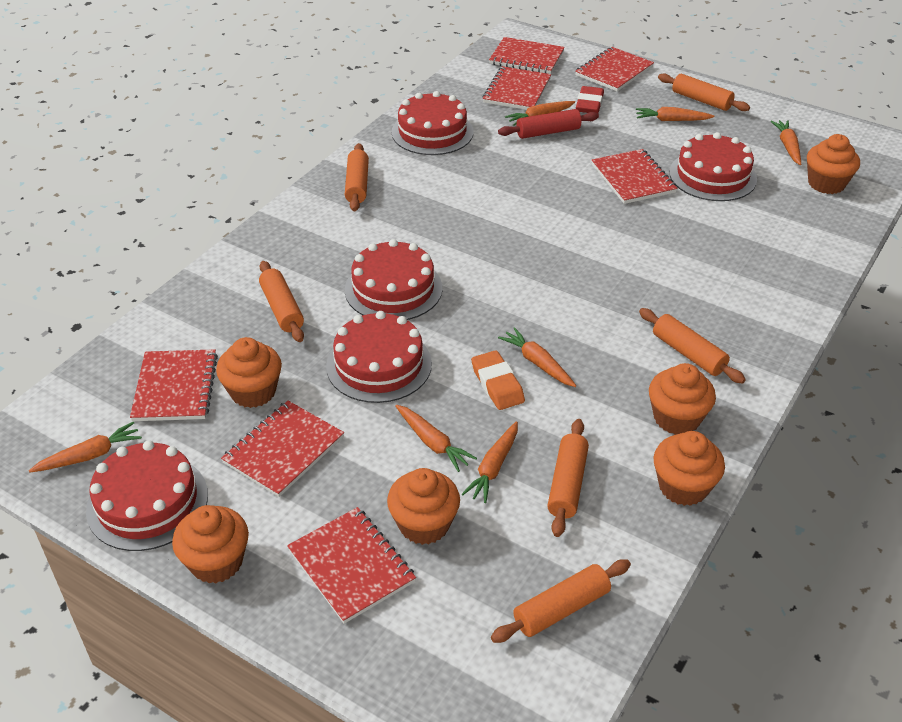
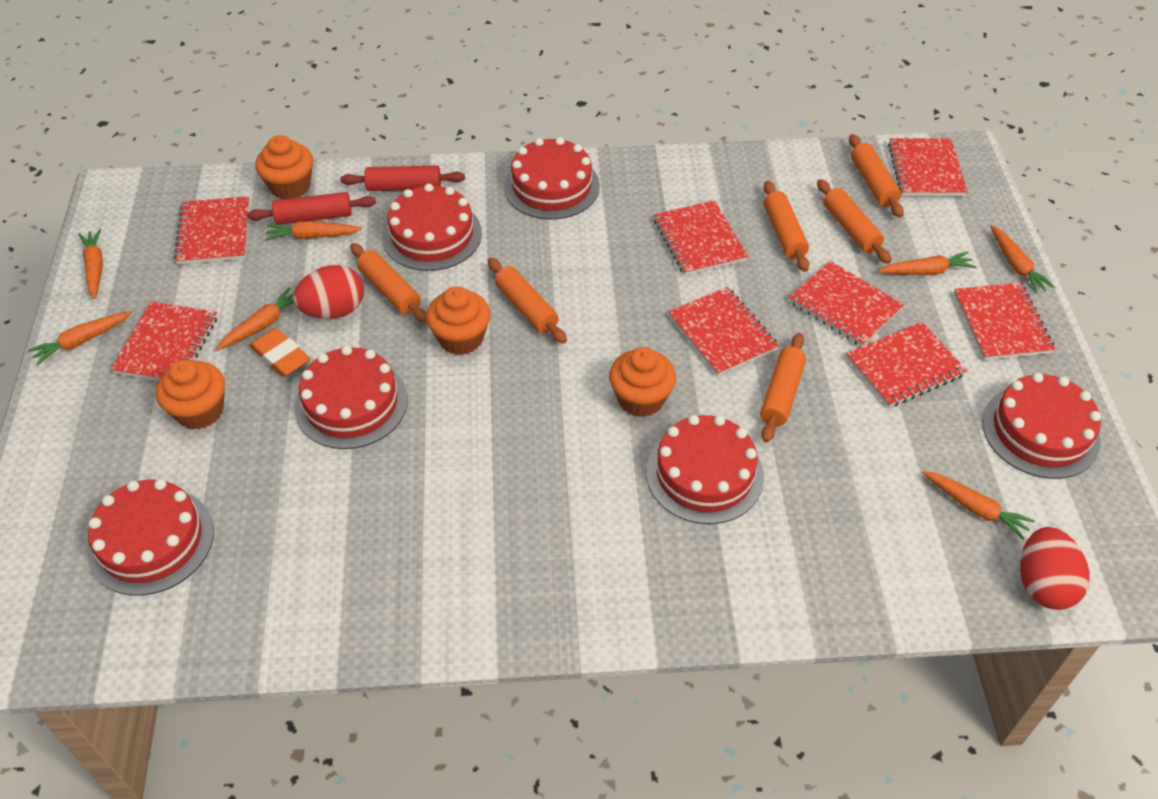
orange cupcake: 6 -> 4
red cake: 5 -> 6
red egg: 0 -> 2
red eraser: 1 -> 0
red notebook: 7 -> 8
red rolling pin: 1 -> 2

